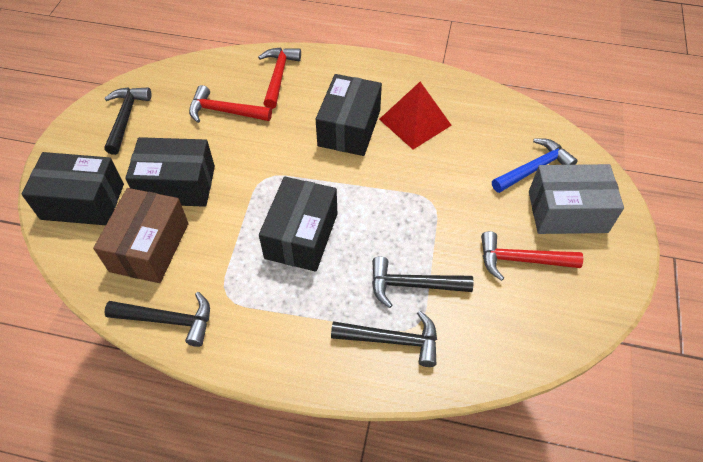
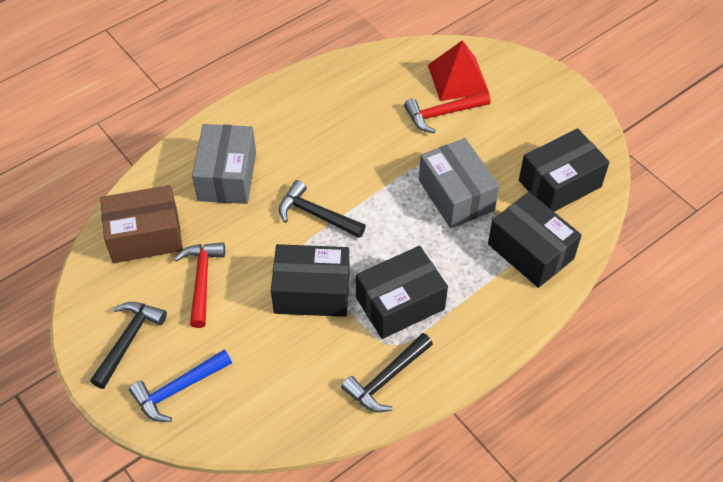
black hammer: 4 -> 3
grey box: 1 -> 2
red hammer: 3 -> 2

